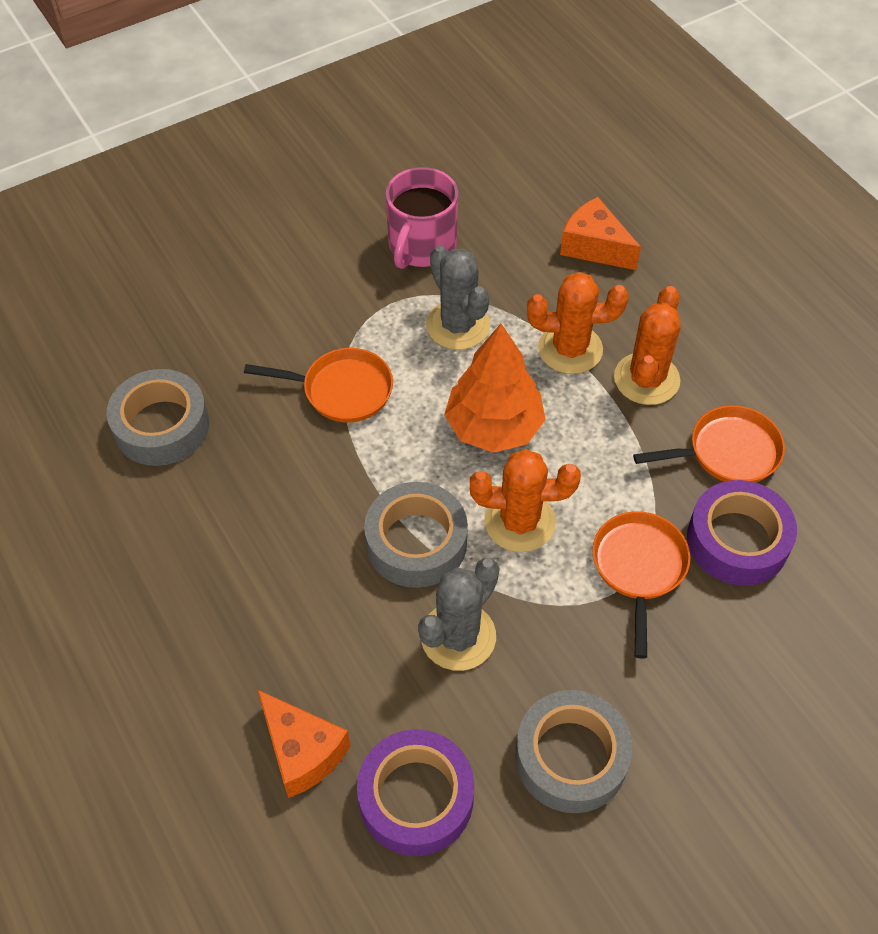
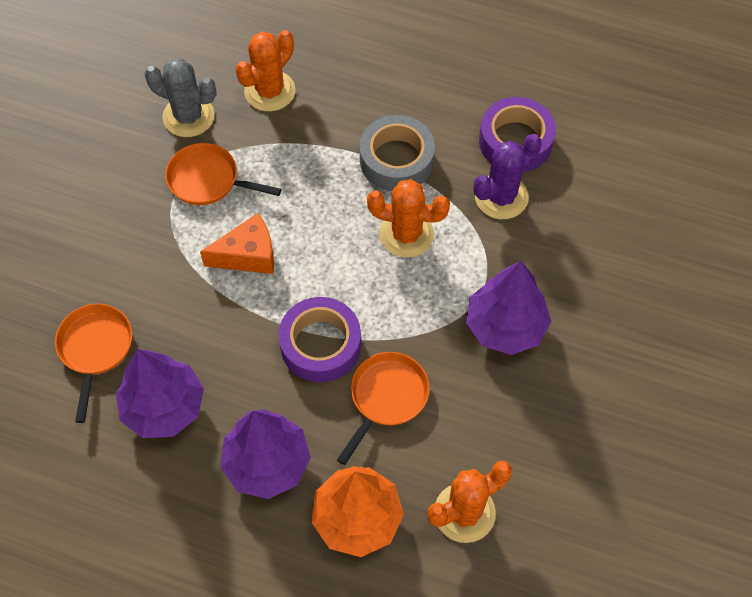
grey cactus: 2 -> 1
grey tape: 3 -> 1
orange cheese: 2 -> 1
pink mug: 1 -> 0
purple cactus: 0 -> 1
purple tree: 0 -> 3

